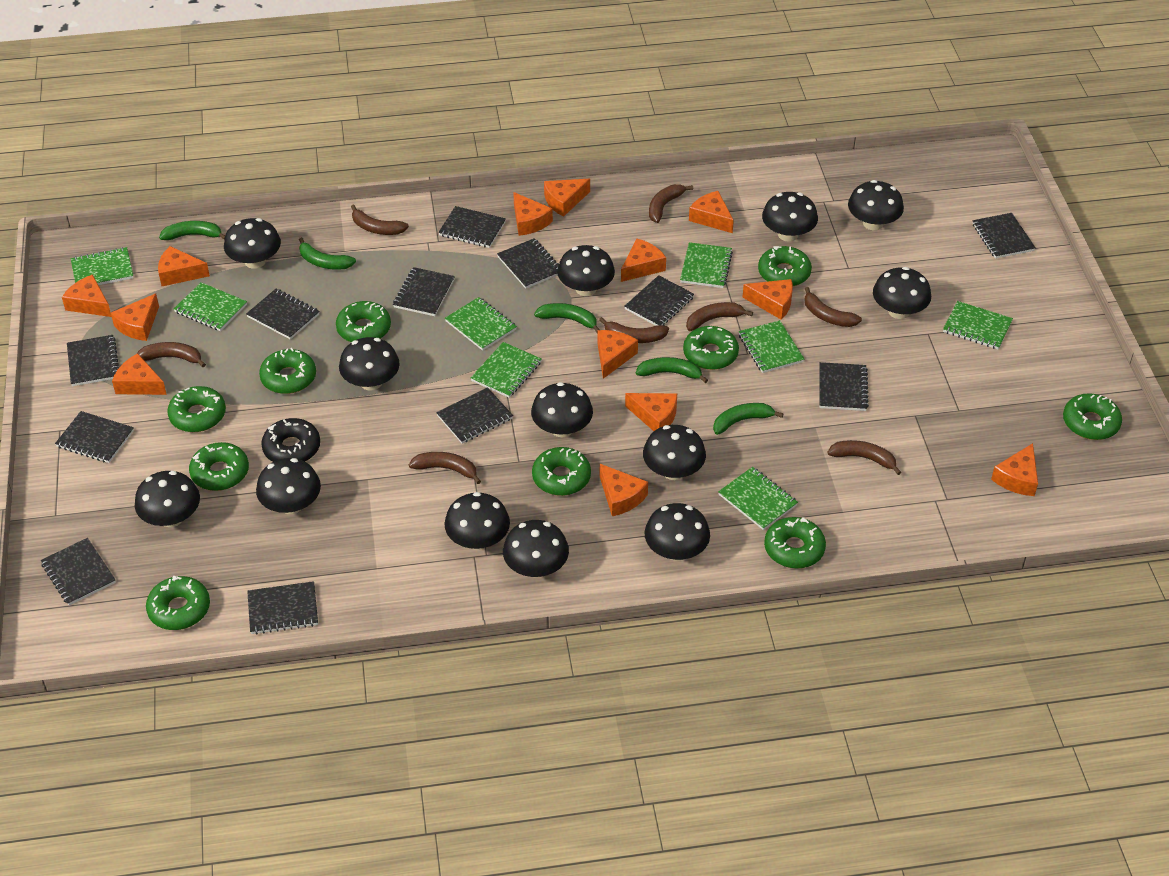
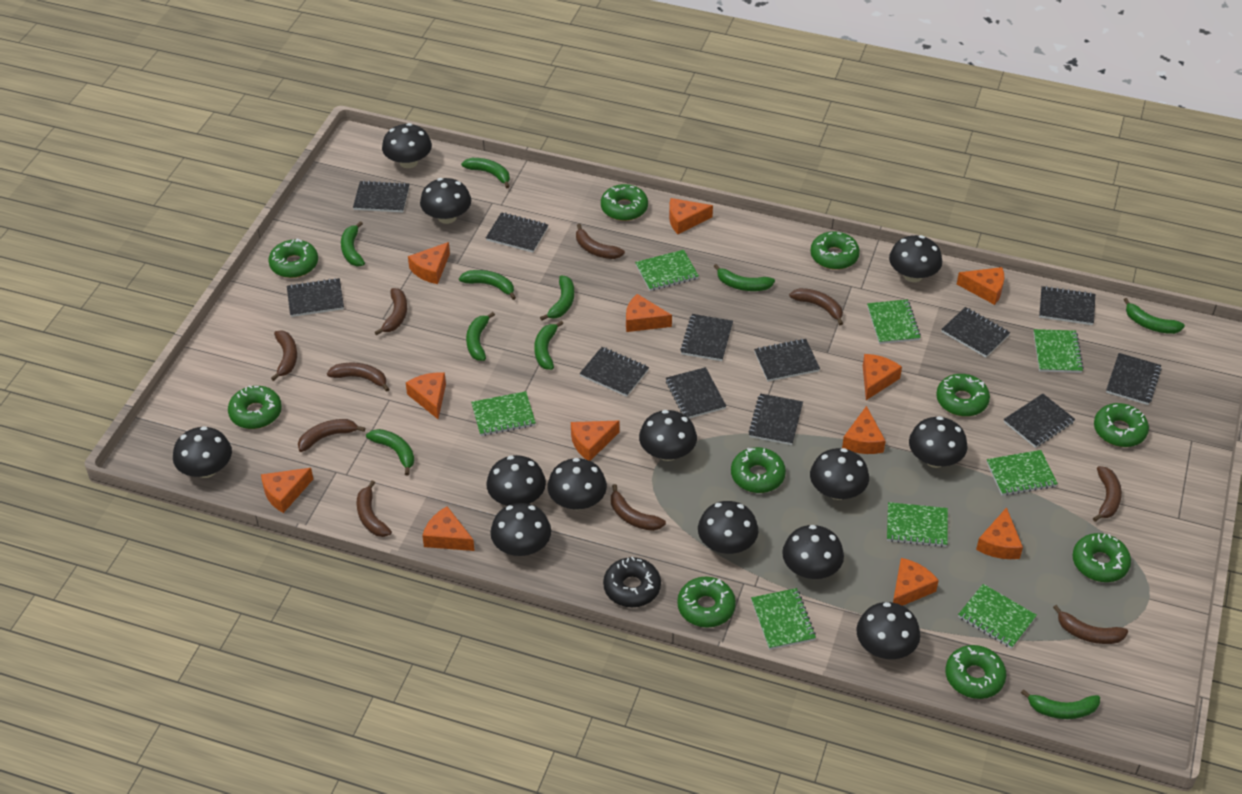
brown banana: 8 -> 10
green banana: 5 -> 10
orange cheese: 13 -> 12

